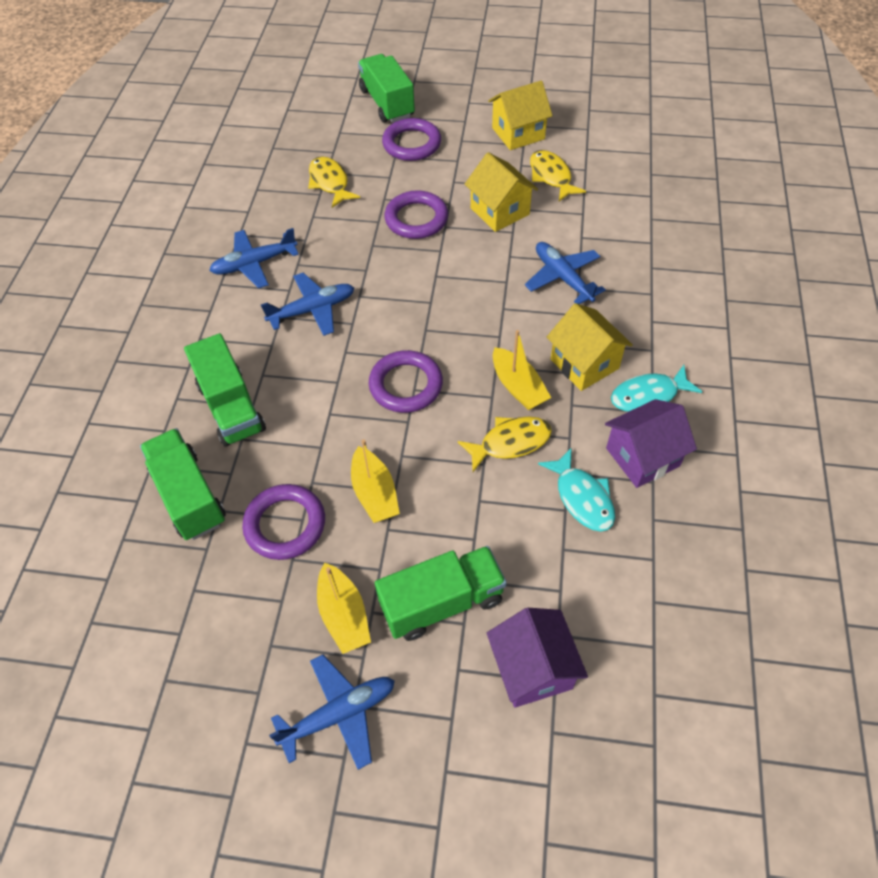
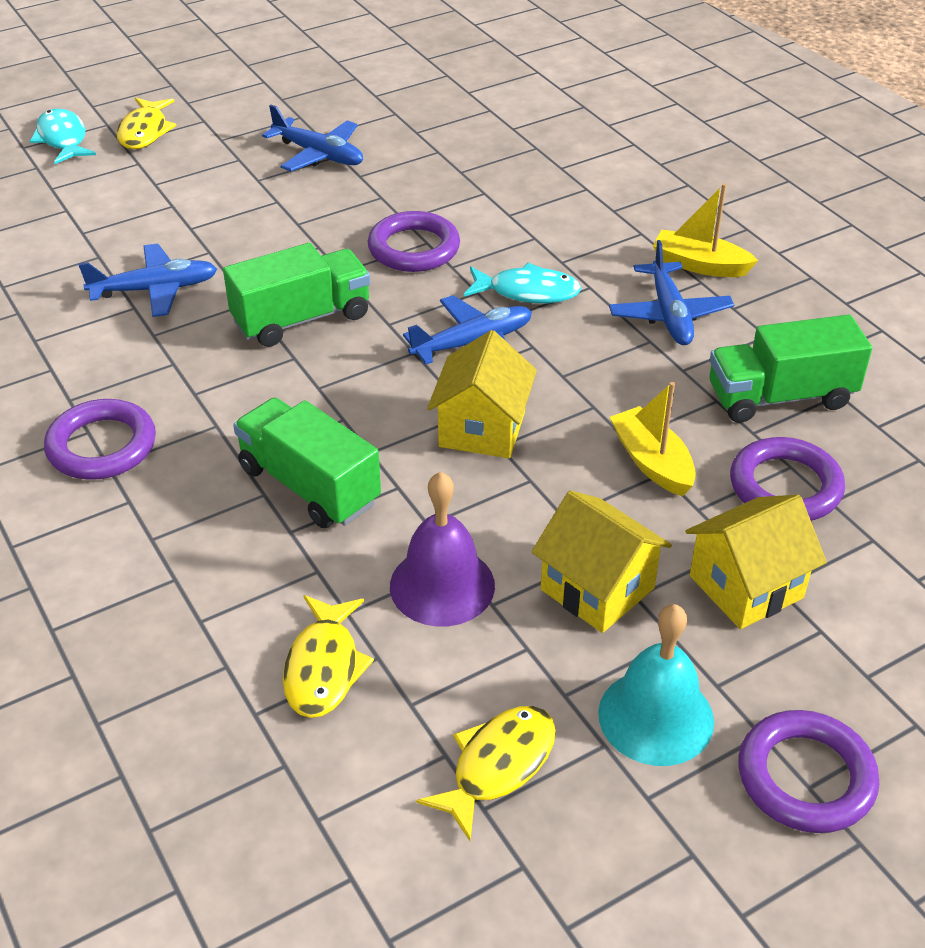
green truck: 4 -> 3
purple bell: 0 -> 1
purple house: 2 -> 0
turquoise bell: 0 -> 1
yellow boat: 3 -> 2

